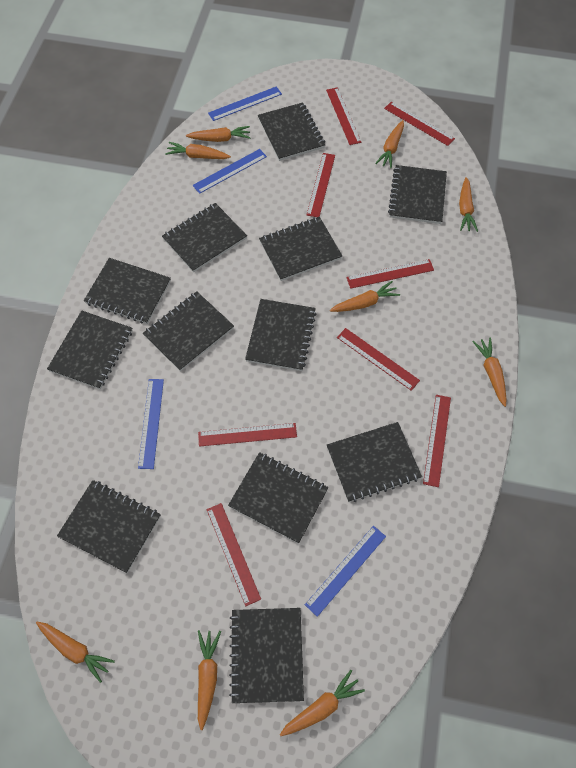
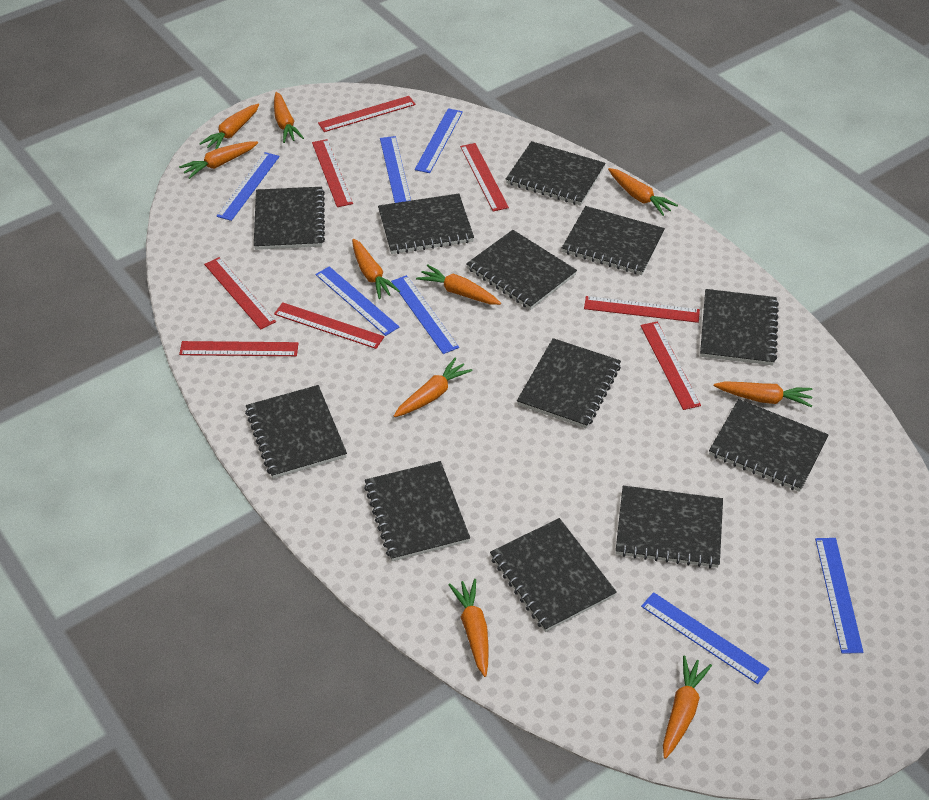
blue ruler: 4 -> 7
orange carrot: 9 -> 10

